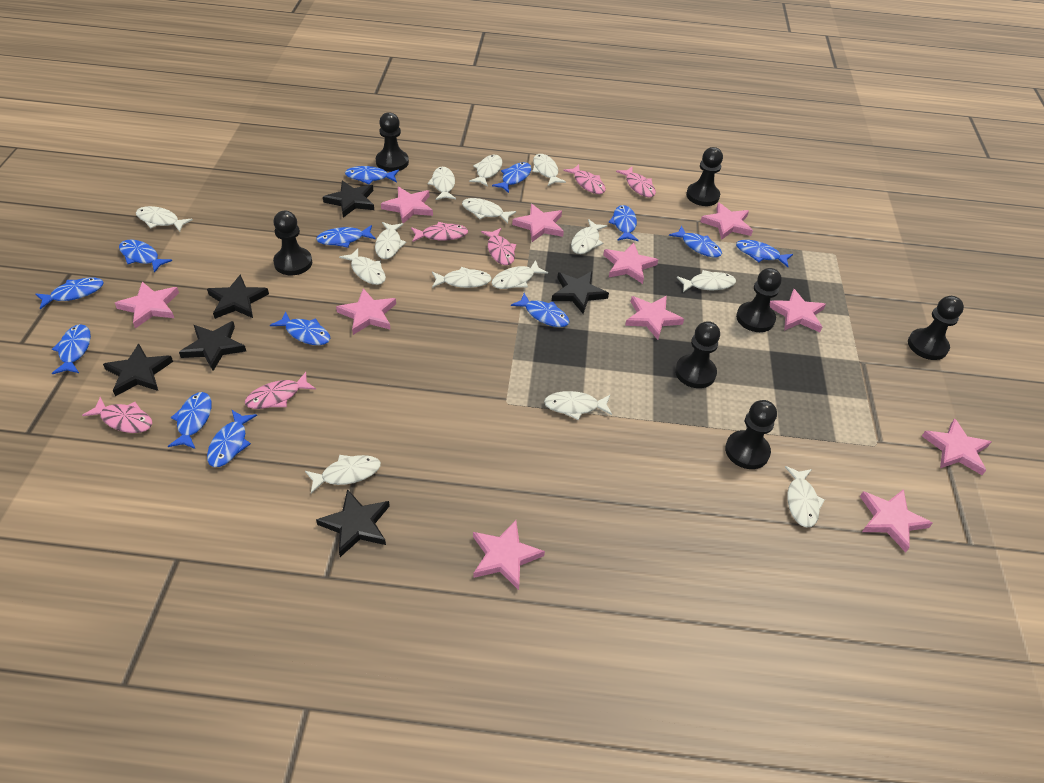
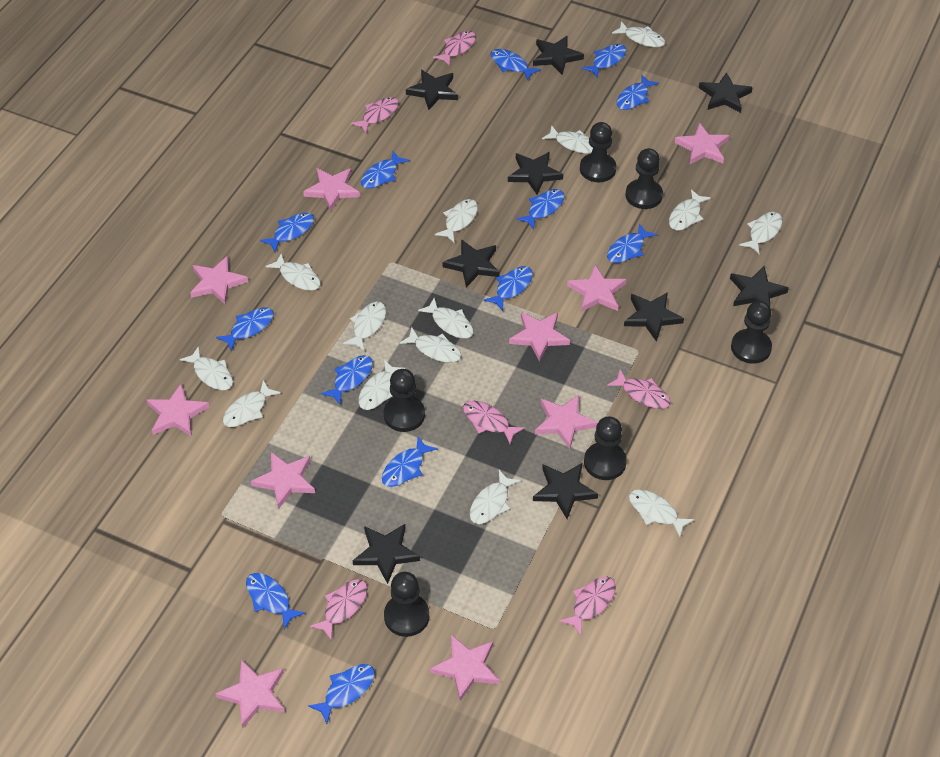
black pawn: 7 -> 6
black star: 6 -> 9
pink star: 11 -> 10

